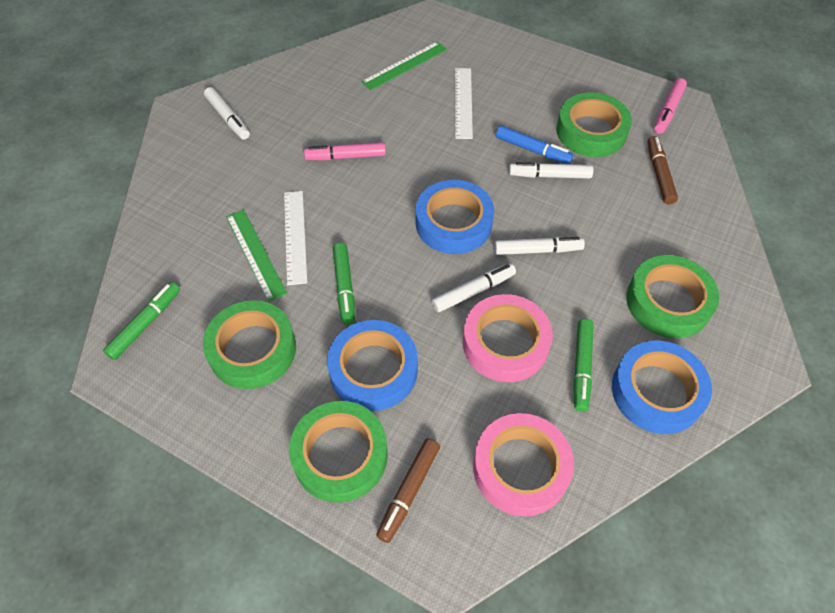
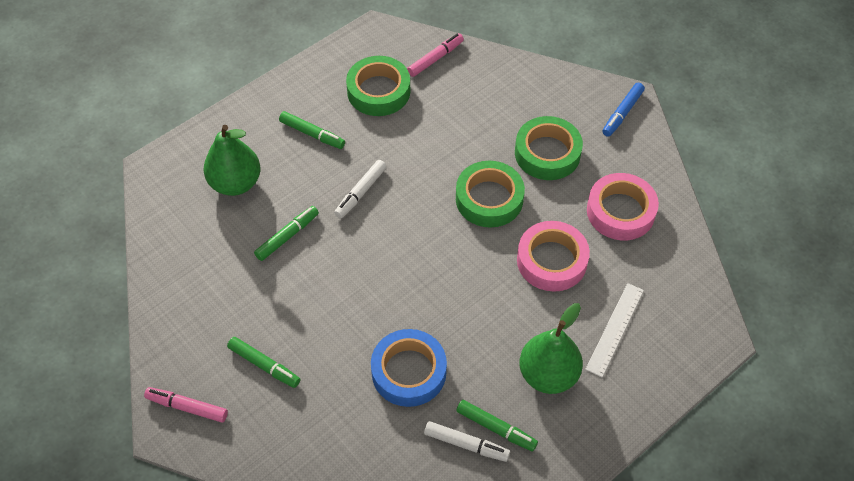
blue tape: 3 -> 1
brown marker: 2 -> 0
green marker: 3 -> 4
green pear: 0 -> 2
green ruler: 2 -> 0
green tape: 4 -> 3
white marker: 4 -> 2
white ruler: 2 -> 1

